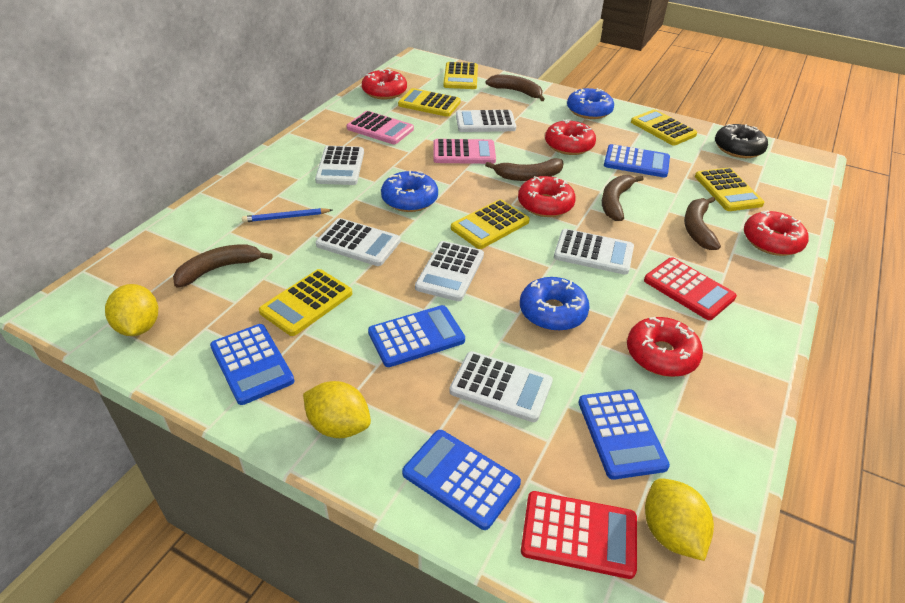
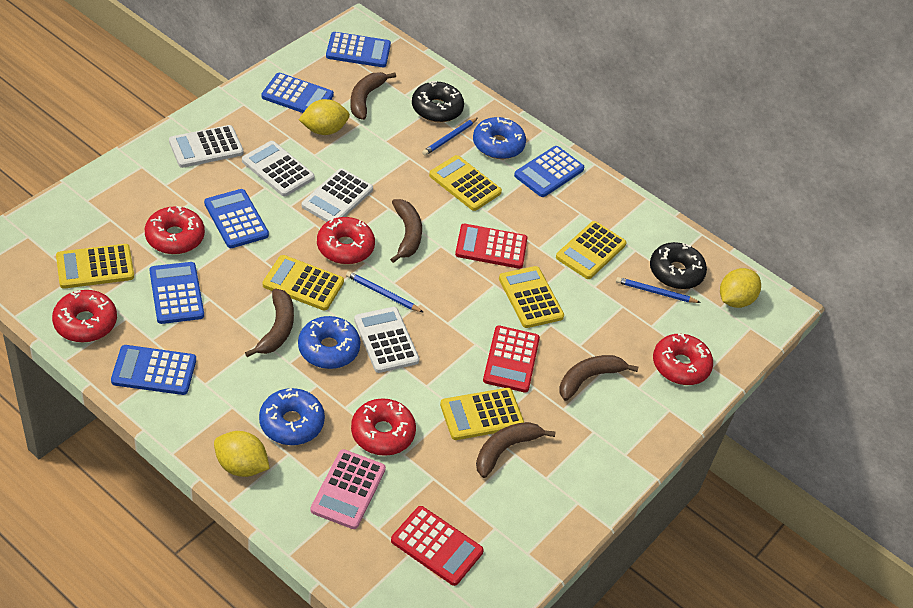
black donut: 1 -> 2
blue calculator: 5 -> 6
blue pencil: 1 -> 3
pink calculator: 2 -> 1
red calculator: 2 -> 3
white calculator: 6 -> 4

